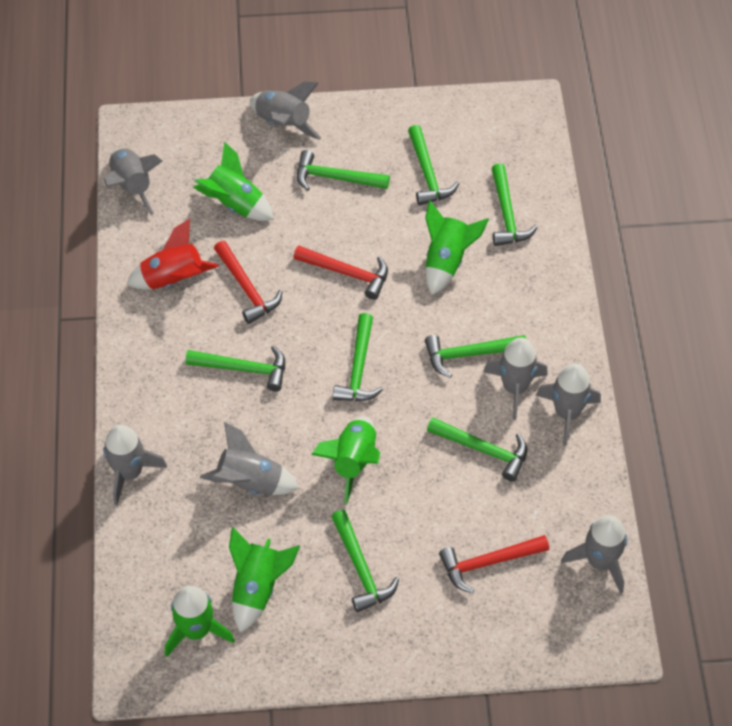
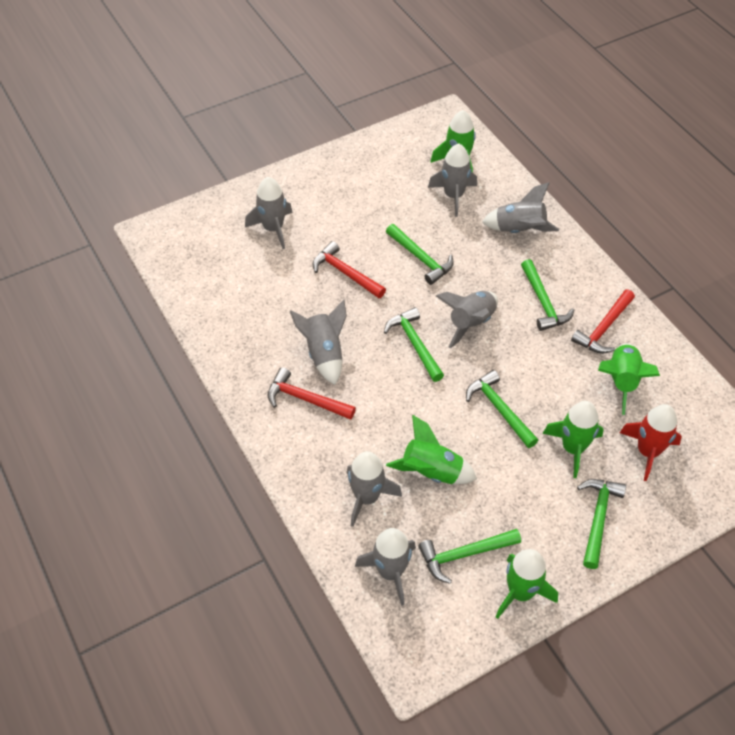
green hammer: 8 -> 6

